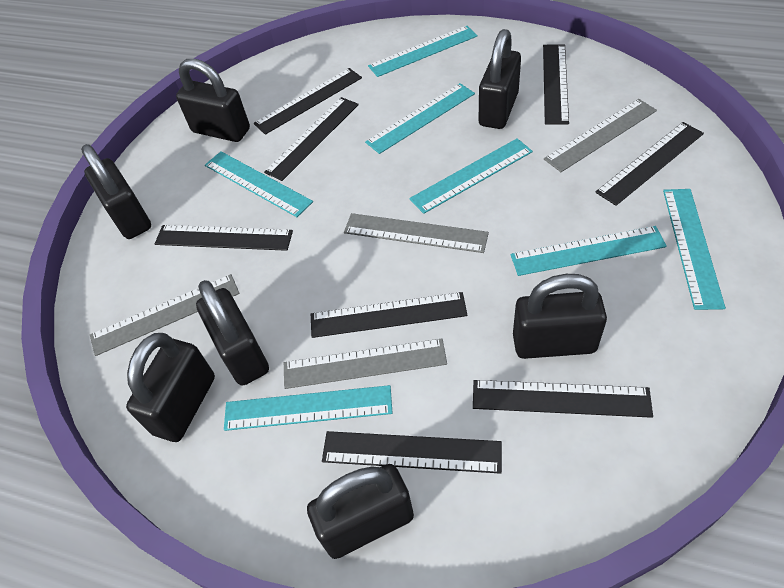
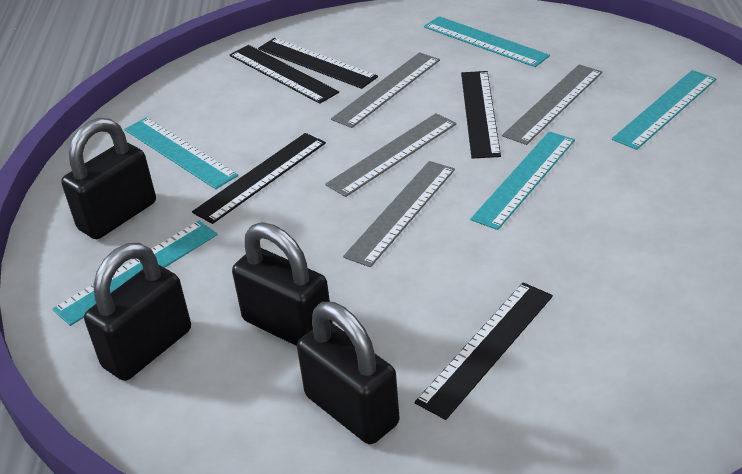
black padlock: 7 -> 4
black ruler: 8 -> 5
turquoise ruler: 7 -> 5

